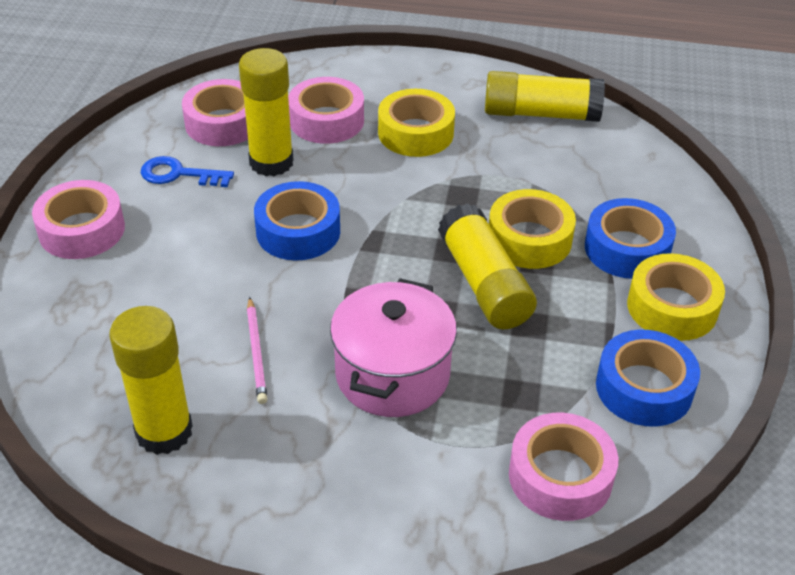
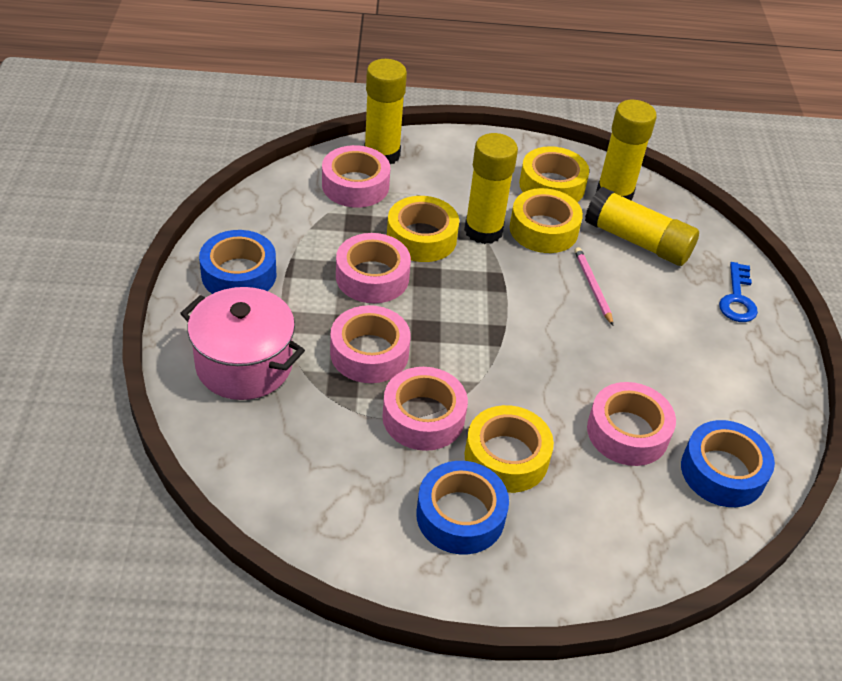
pink tape: 4 -> 5
yellow tape: 3 -> 4

